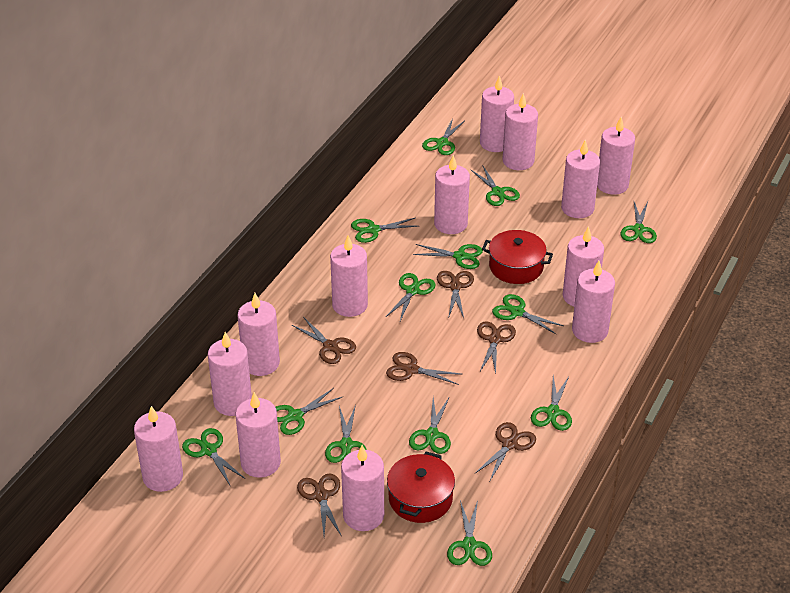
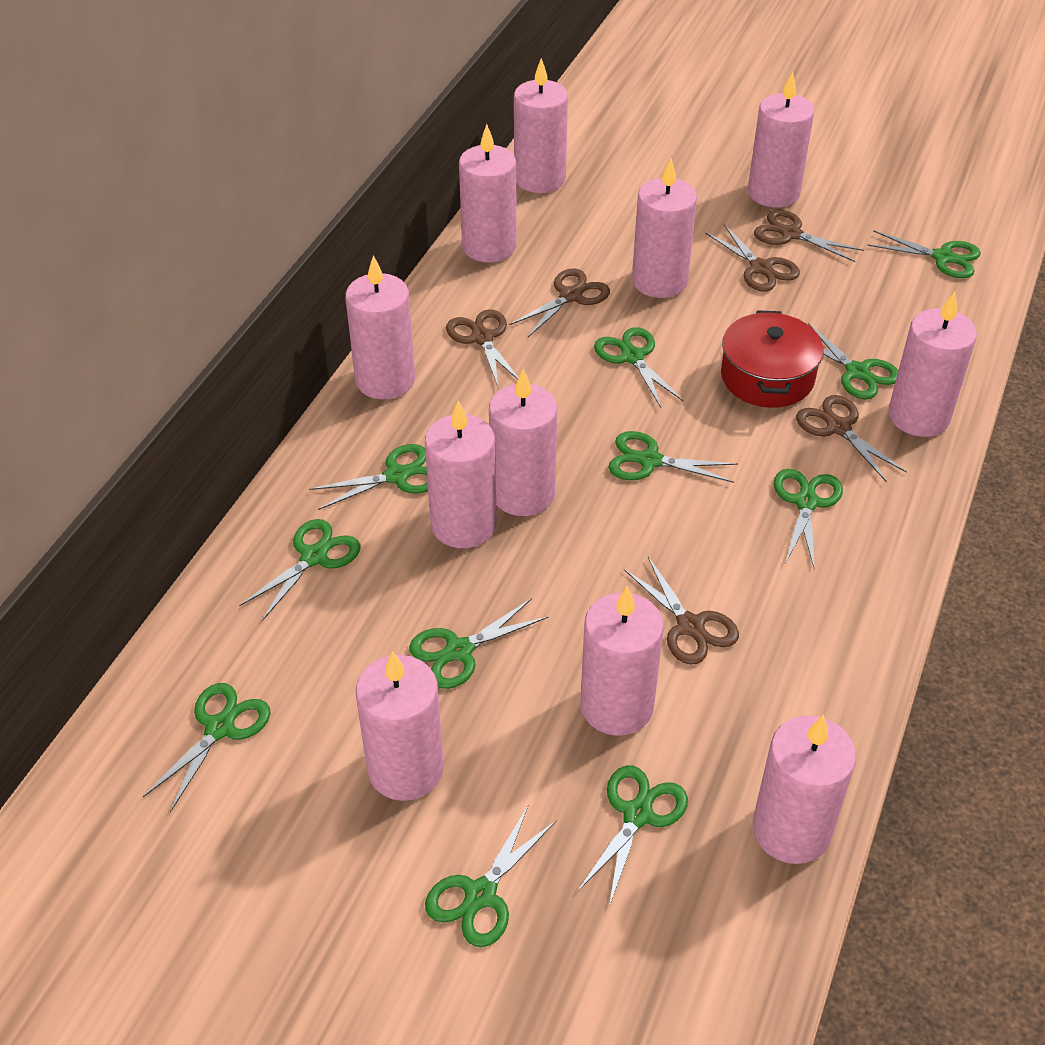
green scissors: 13 -> 11
pink candle: 13 -> 11
red pot: 2 -> 1

